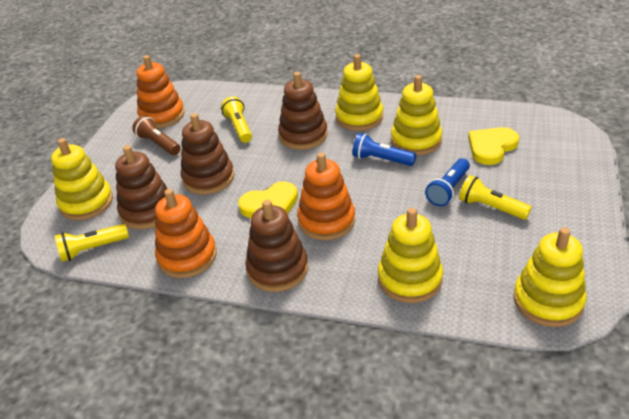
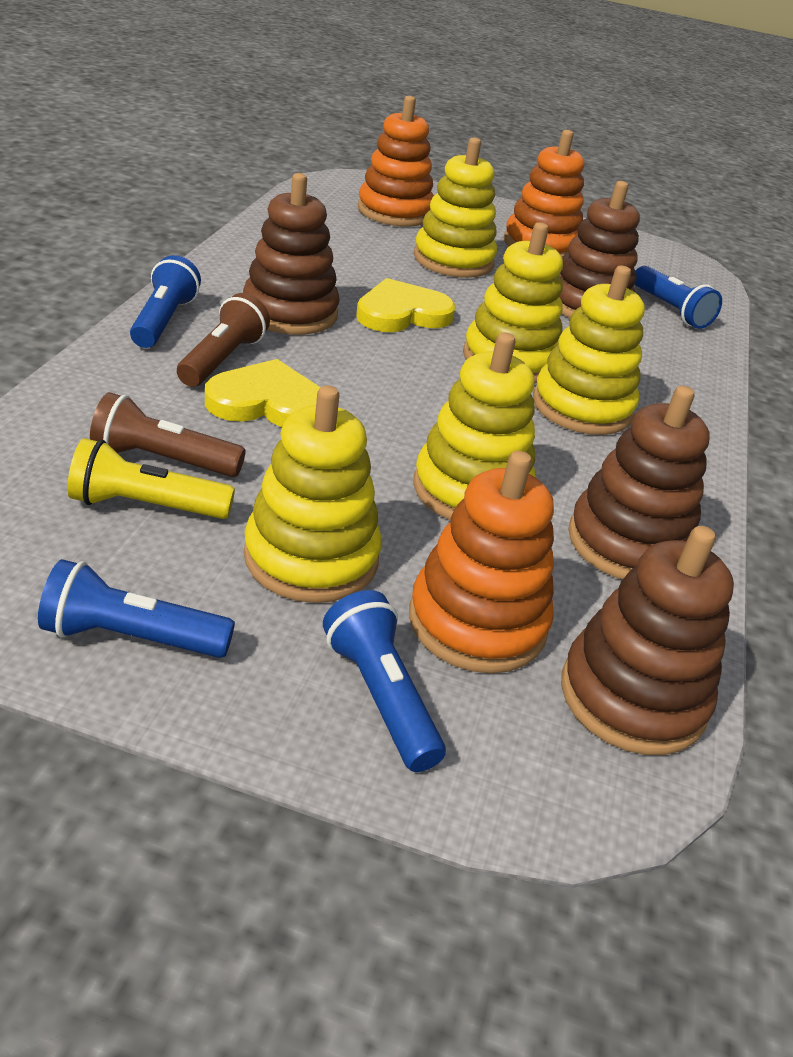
blue flashlight: 2 -> 4
brown flashlight: 1 -> 2
yellow flashlight: 3 -> 1

